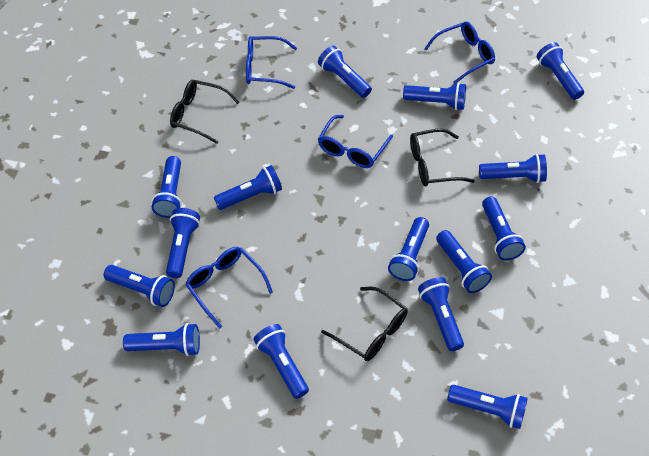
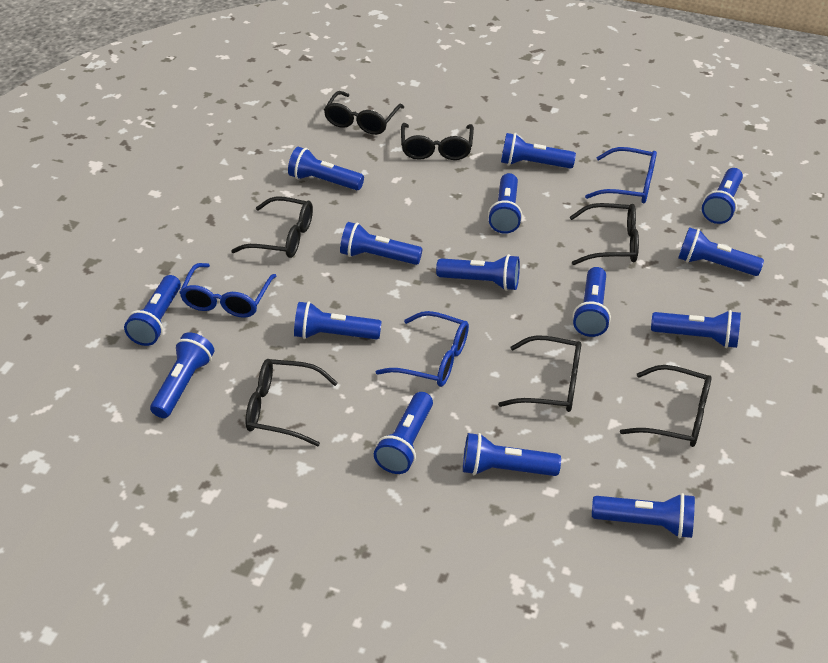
black glasses: 3 -> 7
blue glasses: 4 -> 3

